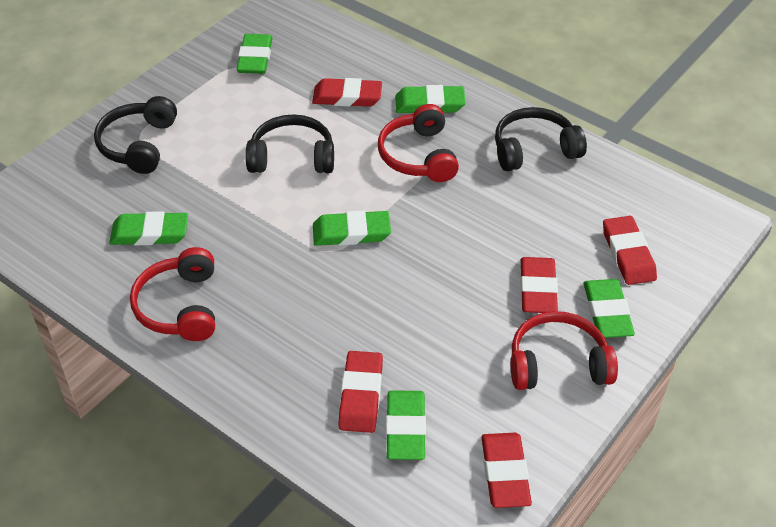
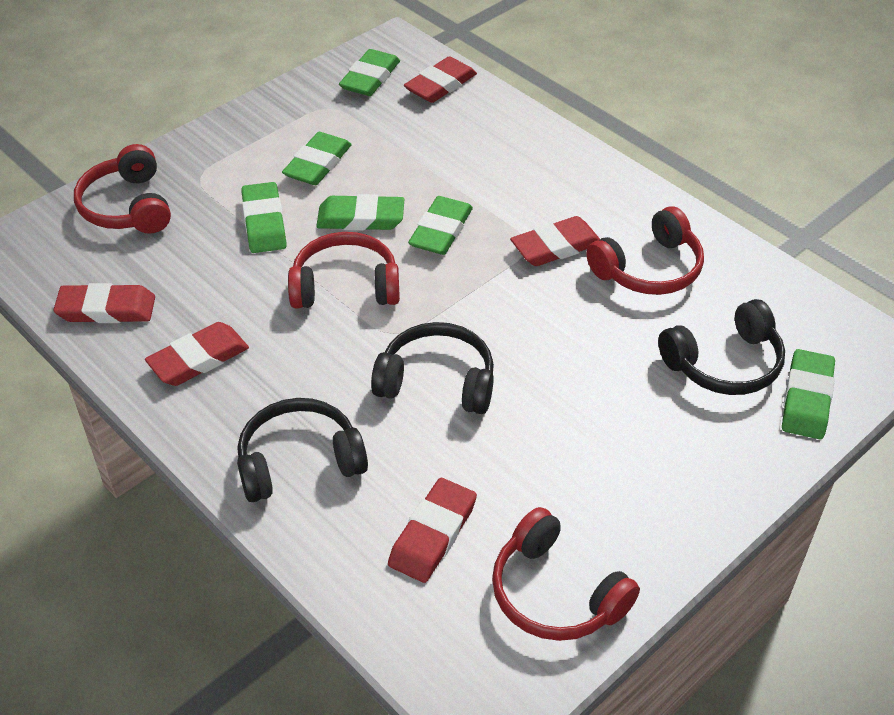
red headphones: 3 -> 4

